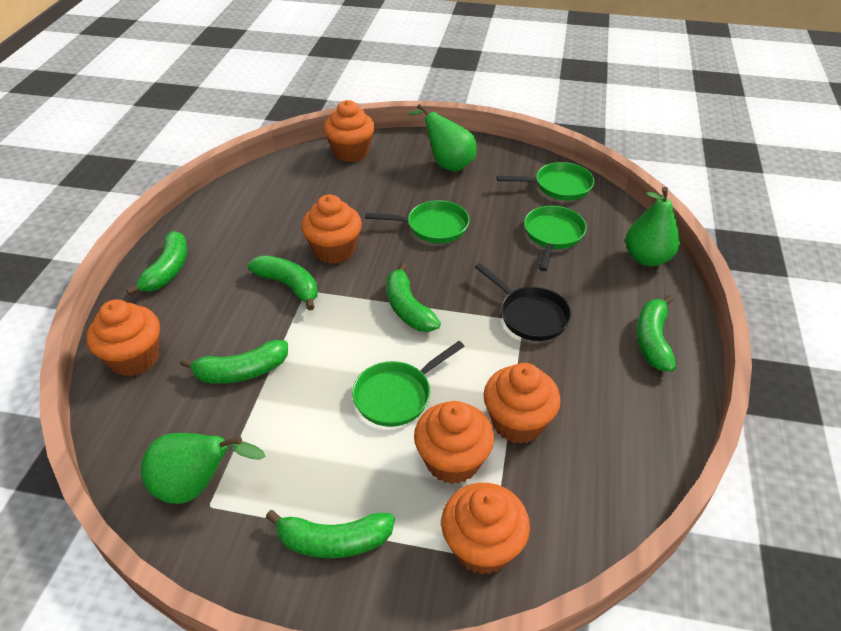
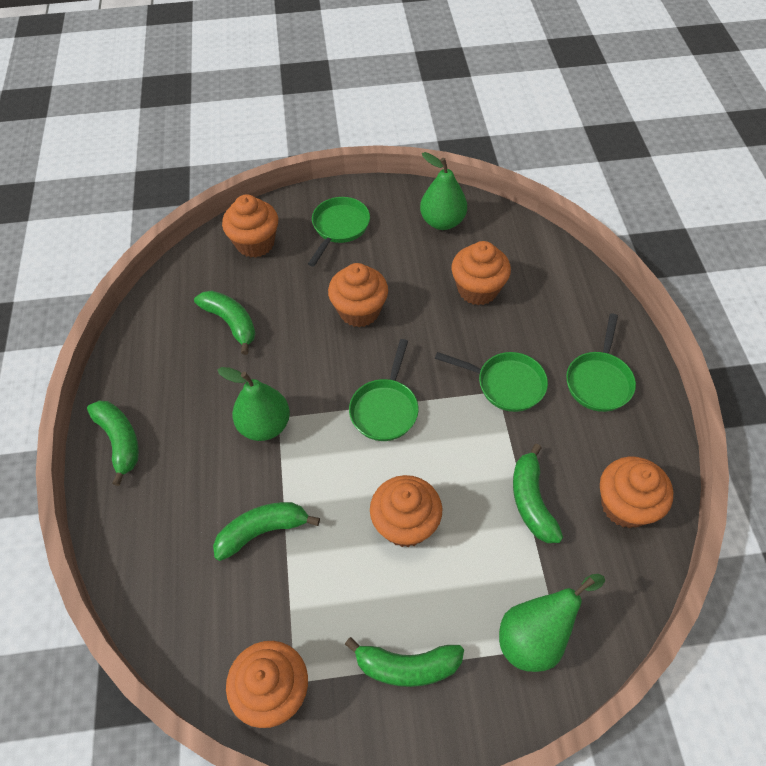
black pan: 1 -> 0
green banana: 6 -> 5

